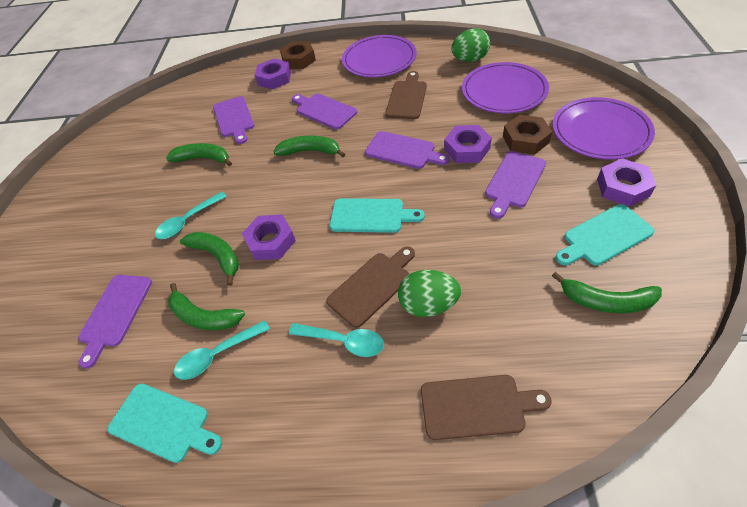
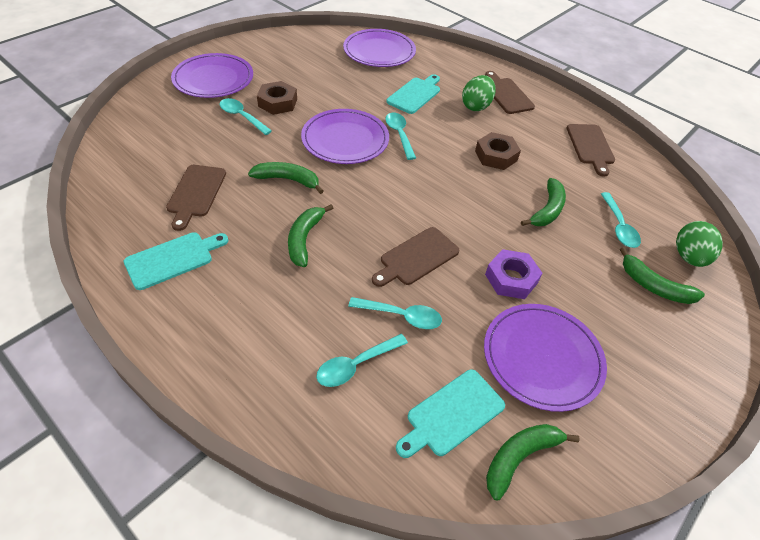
brown cutting board: 3 -> 4
purple cutting board: 5 -> 0
purple nut: 4 -> 1
purple plate: 3 -> 4
turquoise spoon: 3 -> 5

